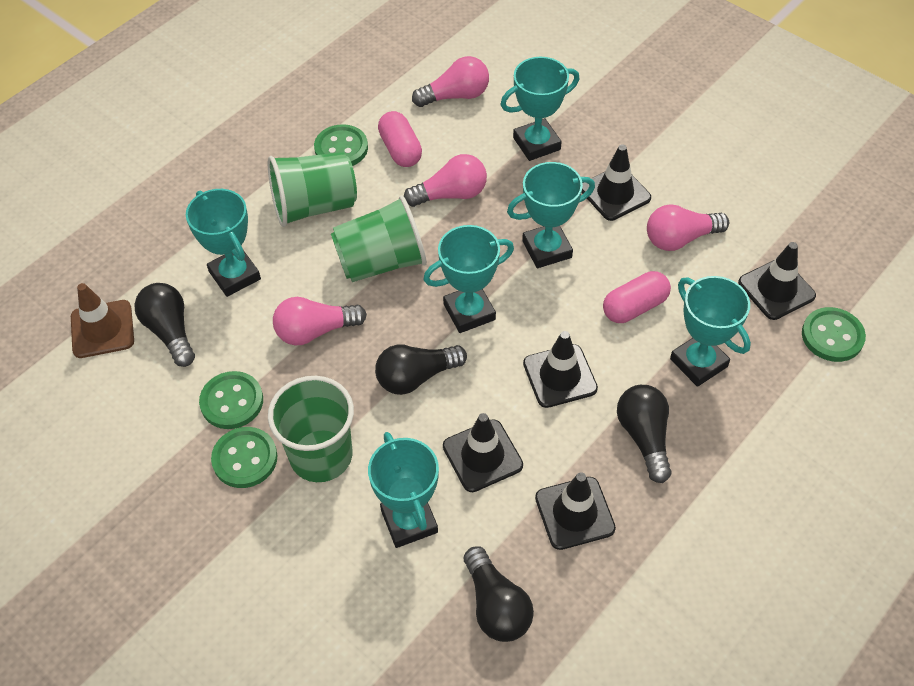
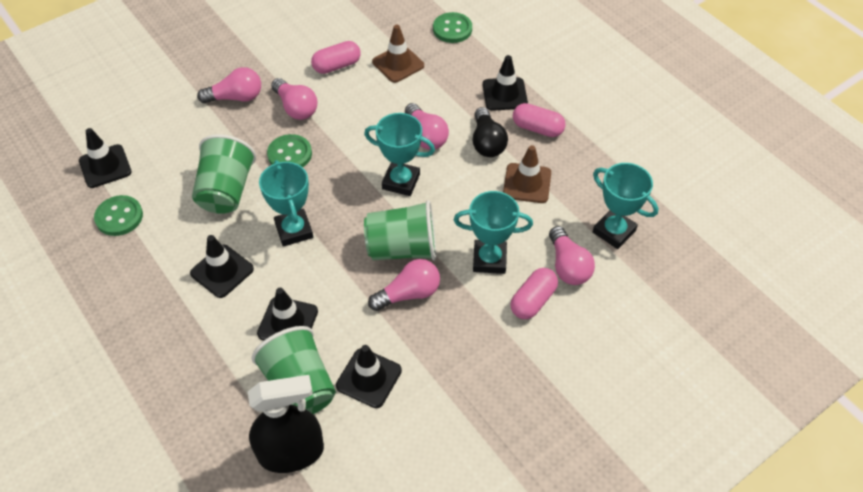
black light bulb: 4 -> 1
black spray bottle: 0 -> 1
brown traffic cone: 1 -> 2
green button: 4 -> 3
pink capsule: 2 -> 3
pink light bulb: 4 -> 5
turquoise trophy: 6 -> 4

